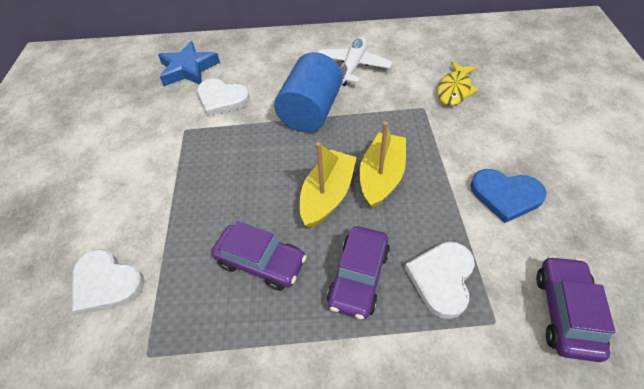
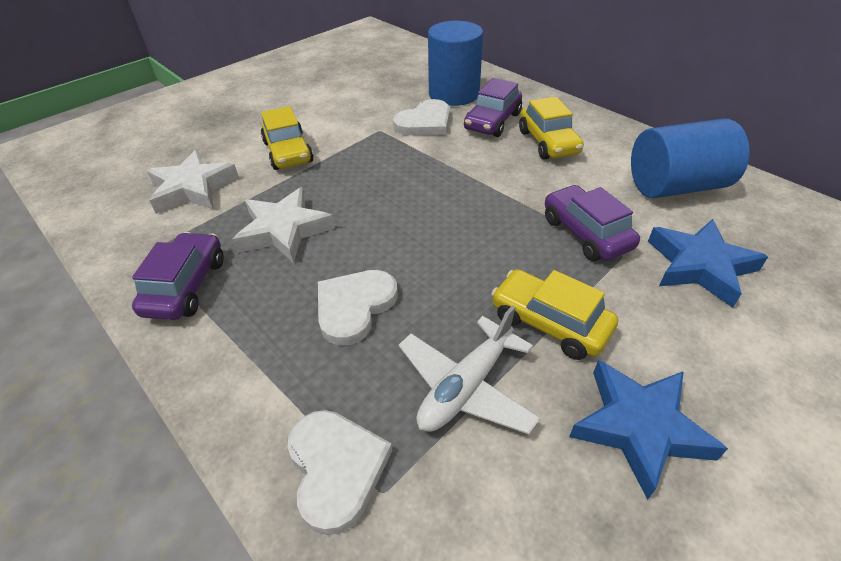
blue cylinder: 1 -> 2
blue heart: 1 -> 0
blue star: 1 -> 2
white star: 0 -> 2
yellow boat: 2 -> 0
yellow car: 0 -> 3
yellow fish: 1 -> 0

